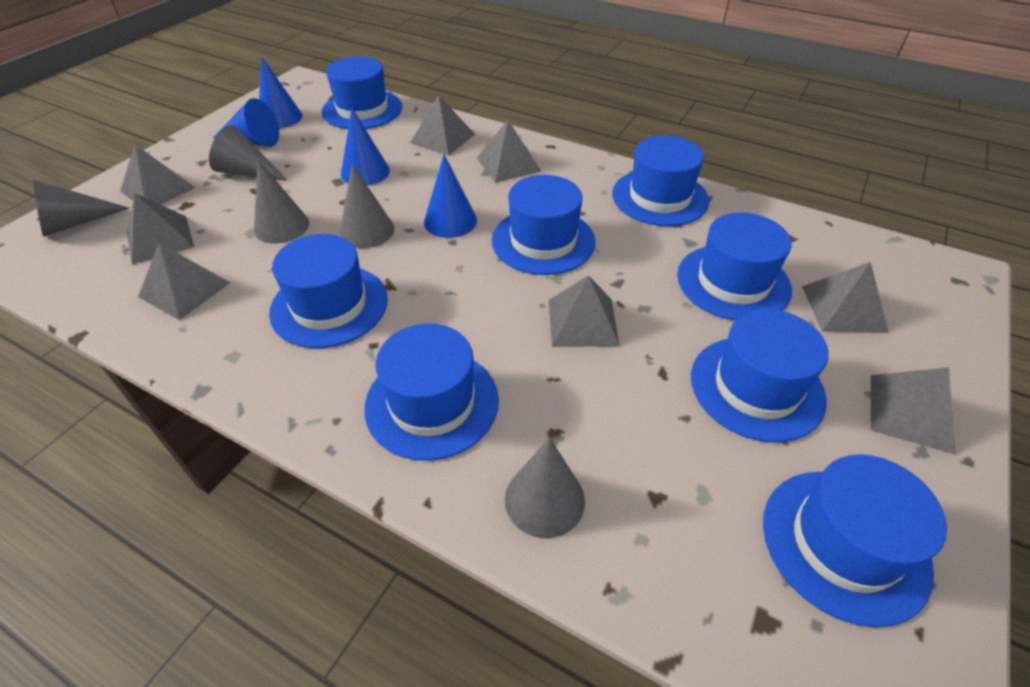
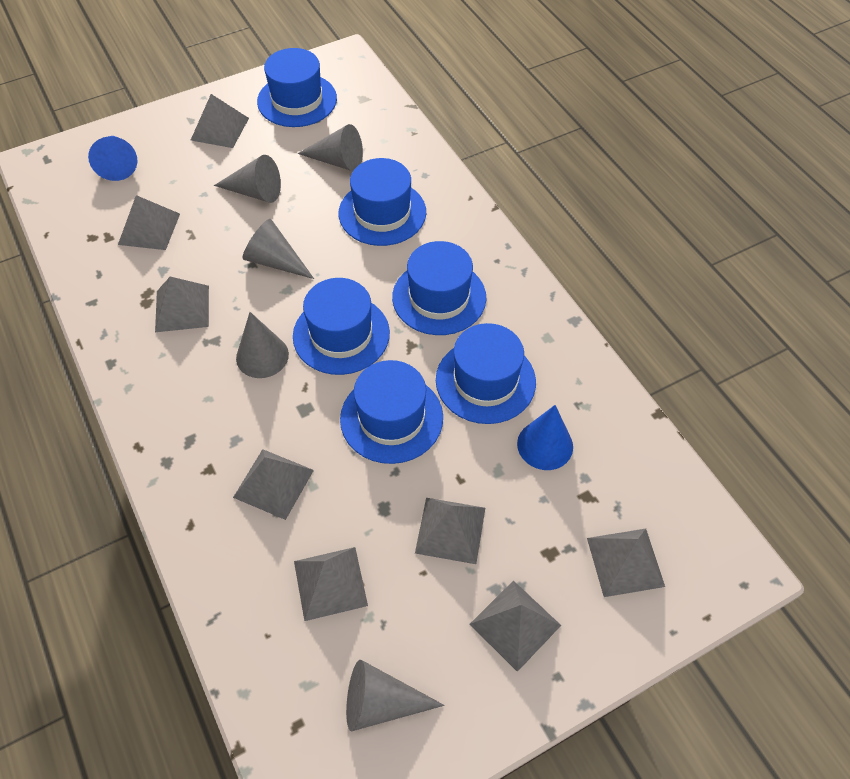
blue cone: 4 -> 2
blue hat: 8 -> 6

